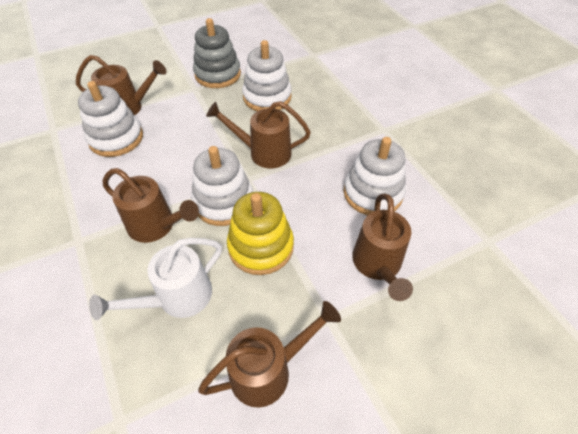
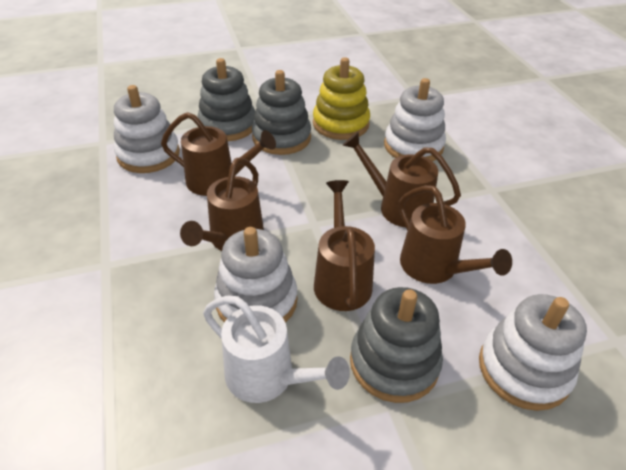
grey stacking toy: 1 -> 3

